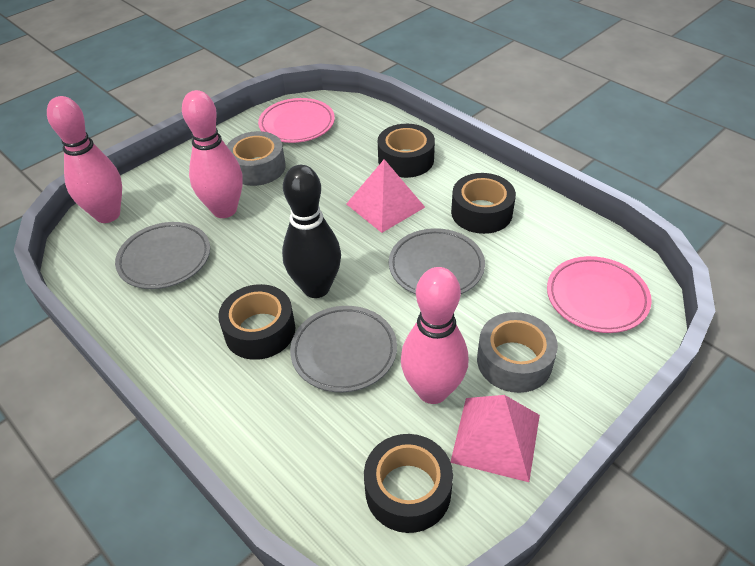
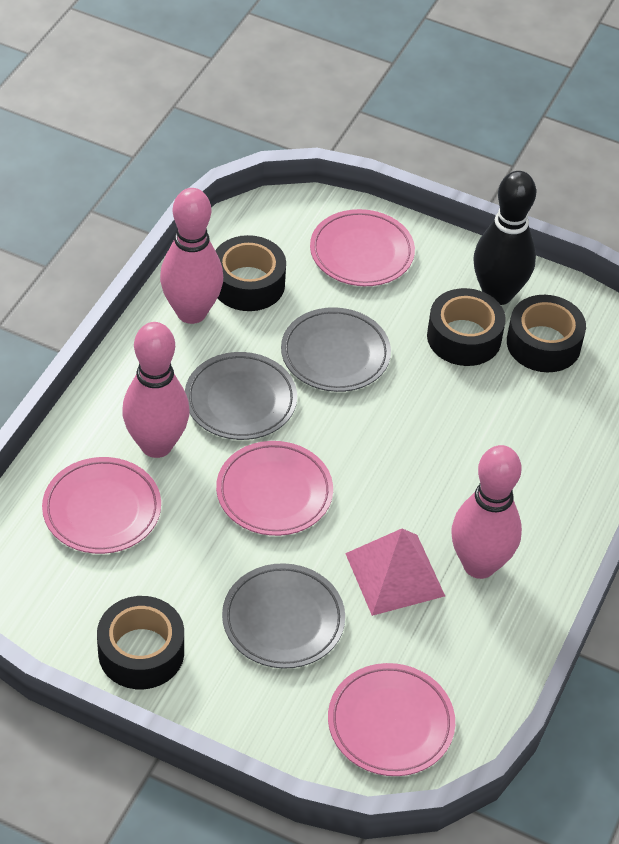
grey tape: 2 -> 0
pink plate: 2 -> 4
pink pyramid: 2 -> 1

